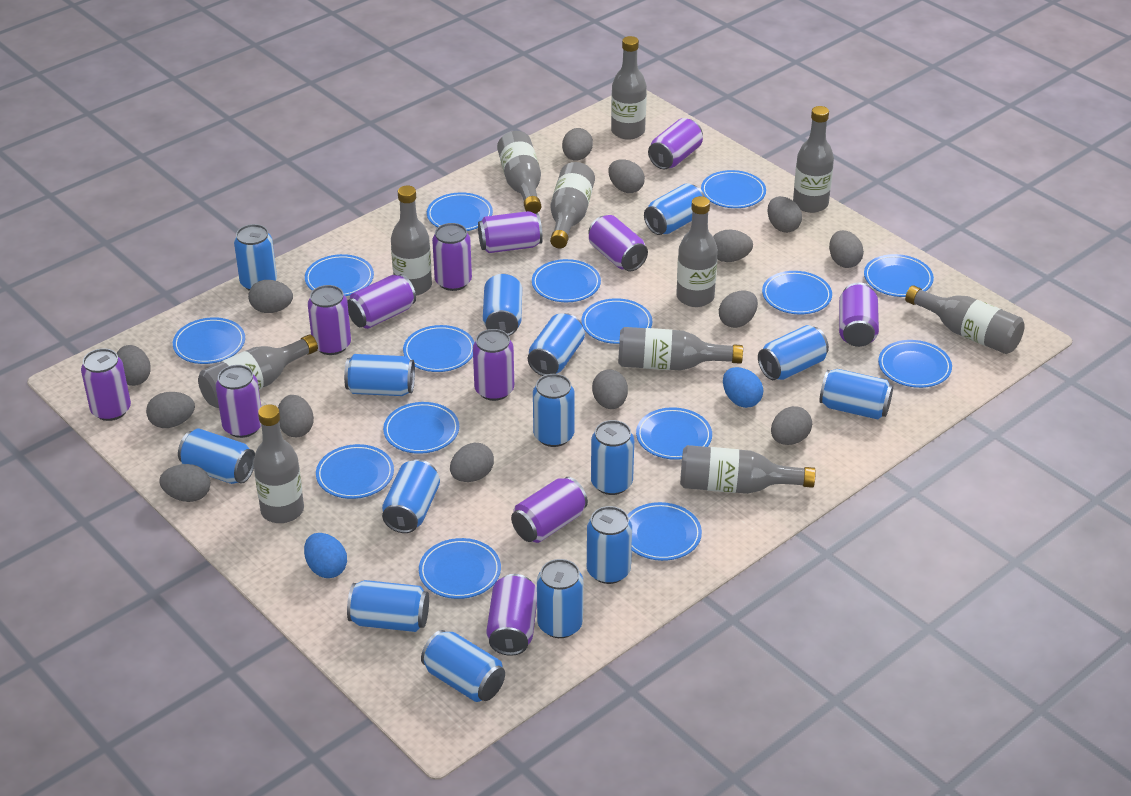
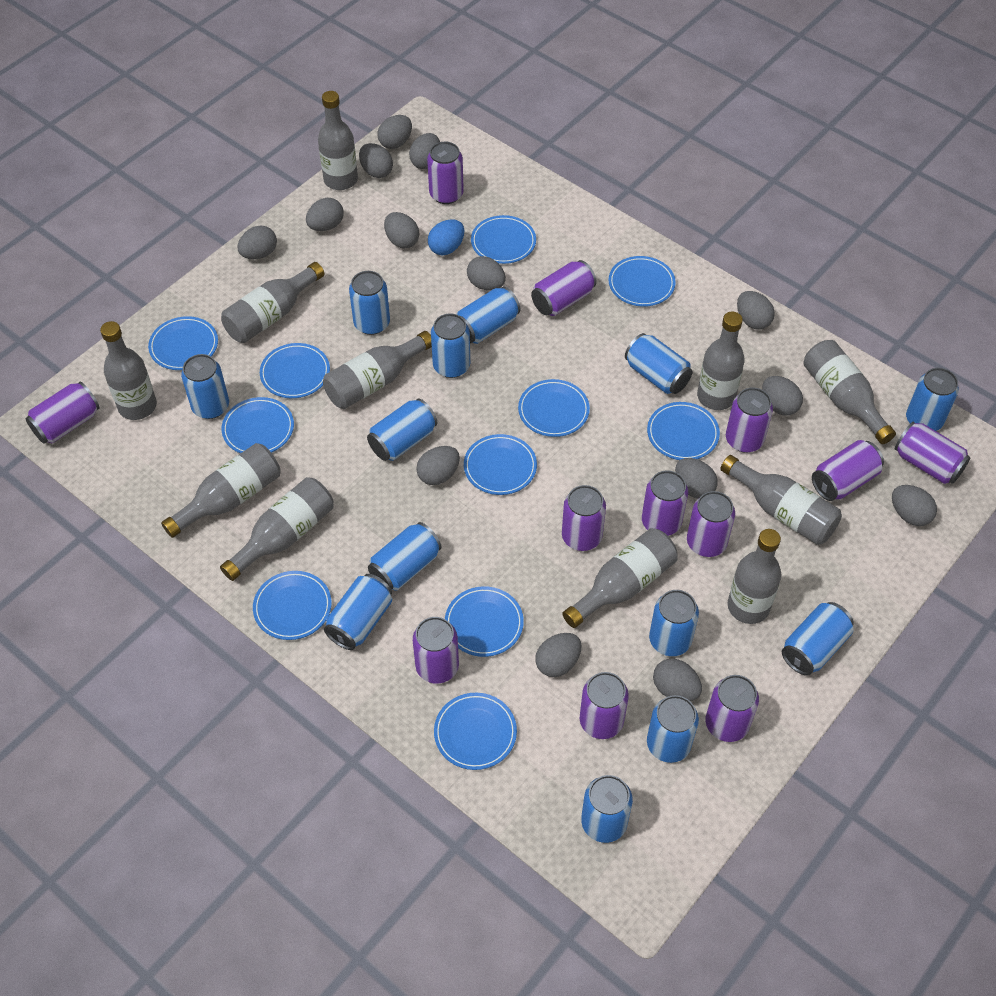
blue can: 15 -> 13
blue egg: 2 -> 1
blue plate: 15 -> 11

